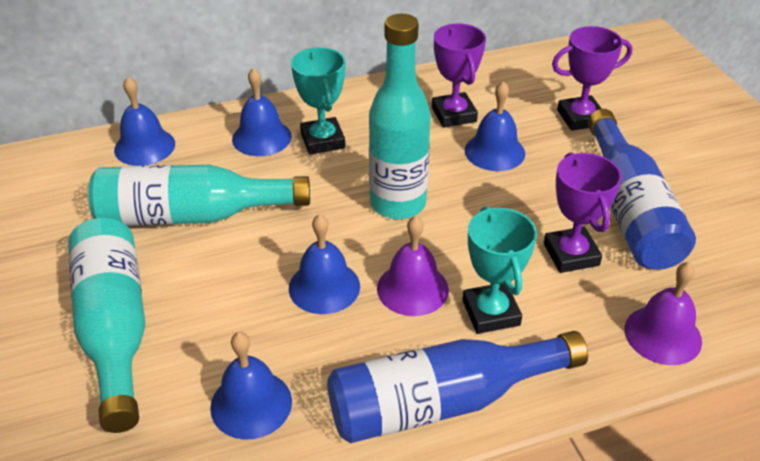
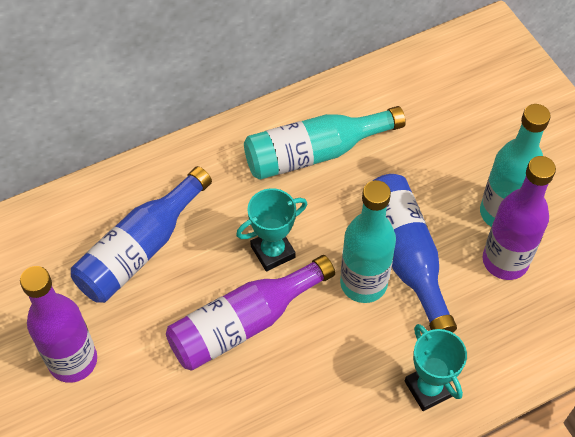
blue bell: 5 -> 0
purple bell: 2 -> 0
purple bottle: 0 -> 3
purple trophy: 3 -> 0

